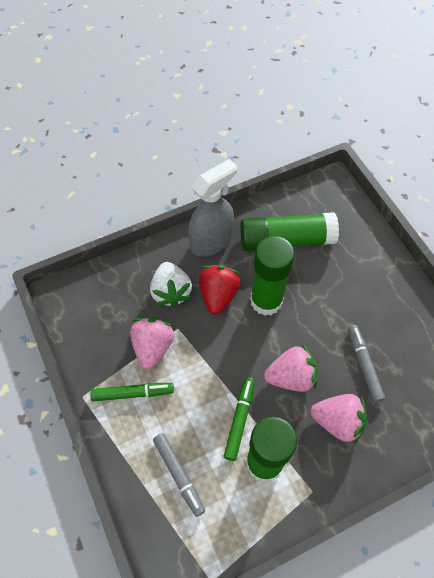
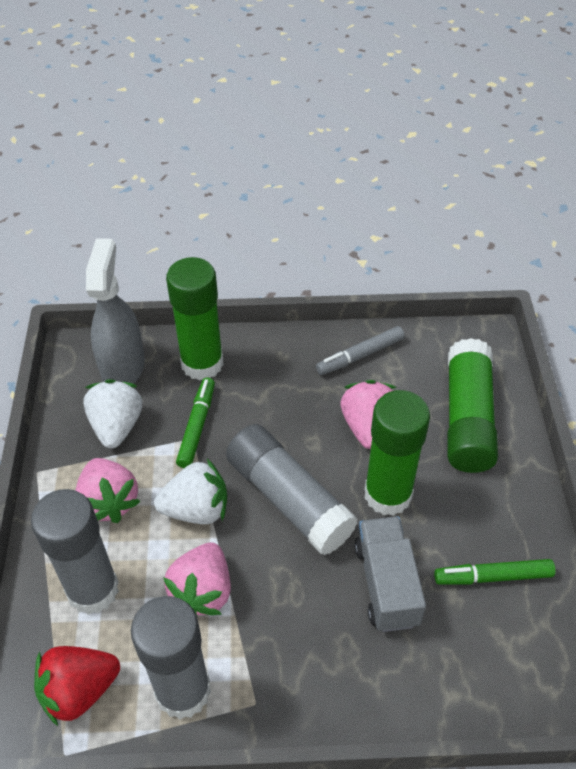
grey glue stick: 0 -> 3
grey marker: 2 -> 1
grey truck: 0 -> 1
white strawberry: 1 -> 2

